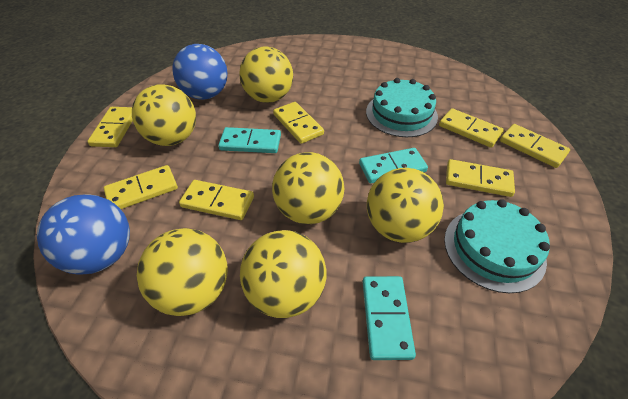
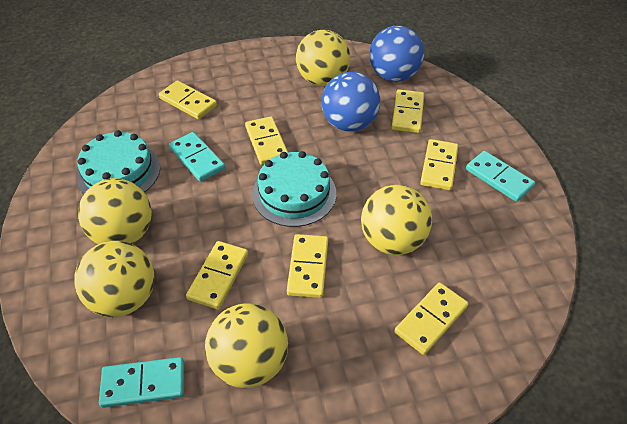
yellow ball: 6 -> 5

